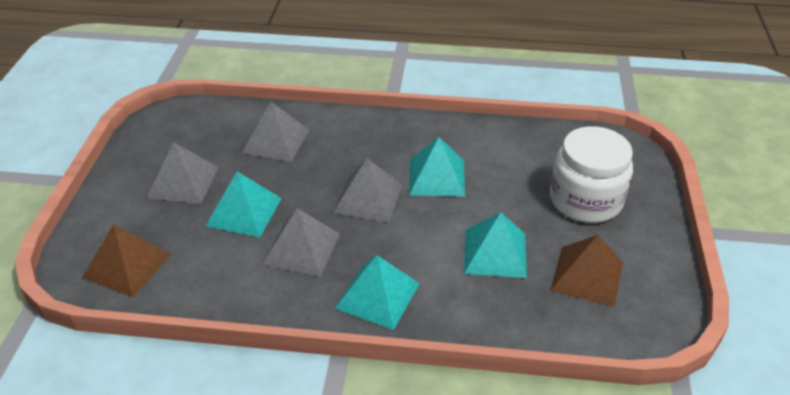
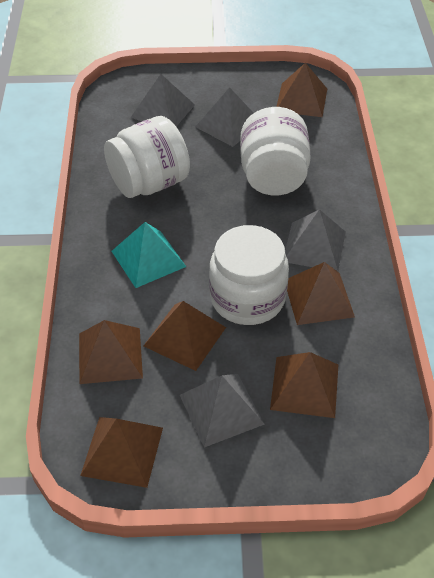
brown pyramid: 2 -> 6
turquoise pyramid: 4 -> 1
white jar: 1 -> 3

